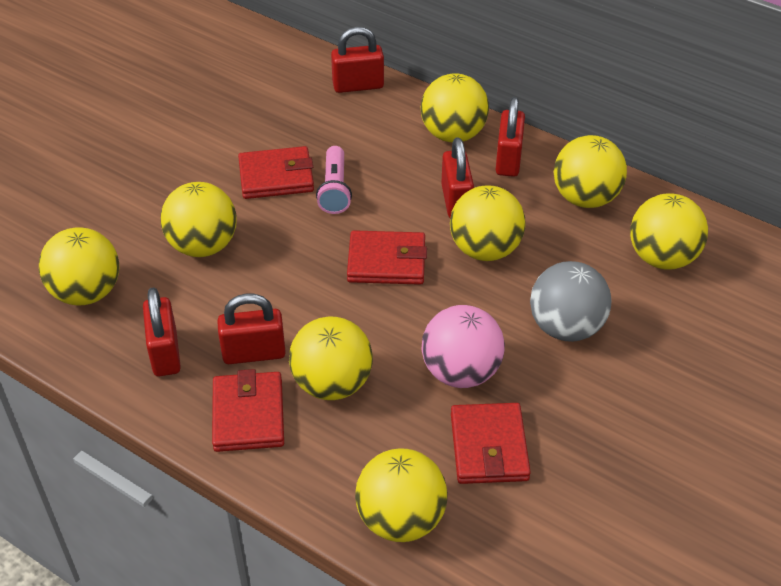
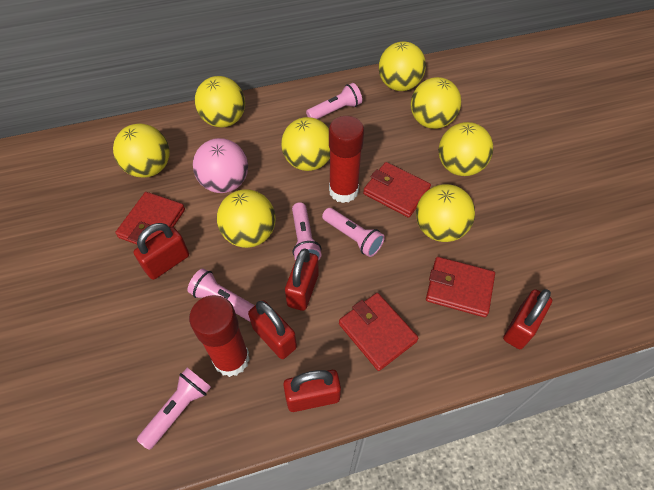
grey ball: 1 -> 0
pink flashlight: 1 -> 5
red glue stick: 0 -> 2

